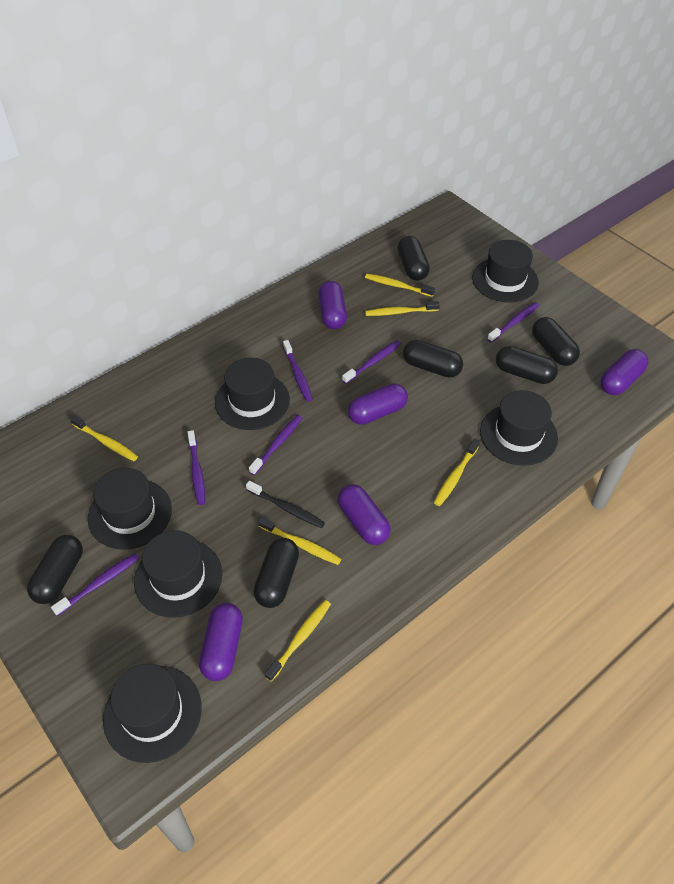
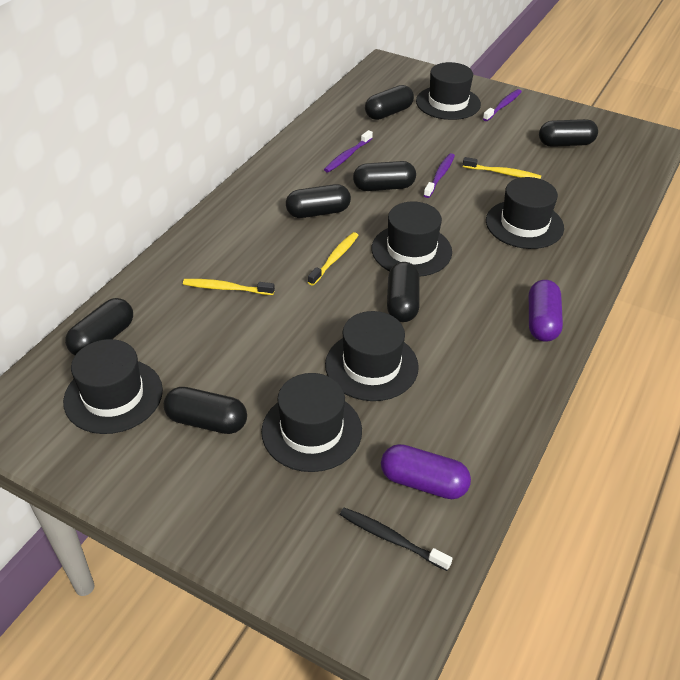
black capsule: 6 -> 7
purple capsule: 5 -> 2
purple toothbrush: 6 -> 3
yellow toothbrush: 6 -> 3

